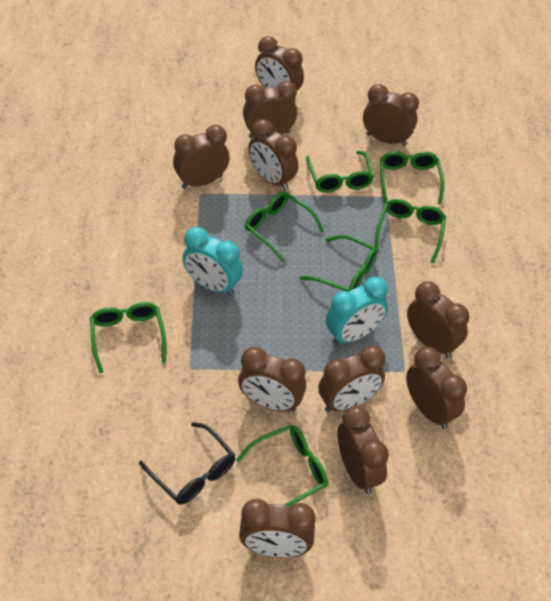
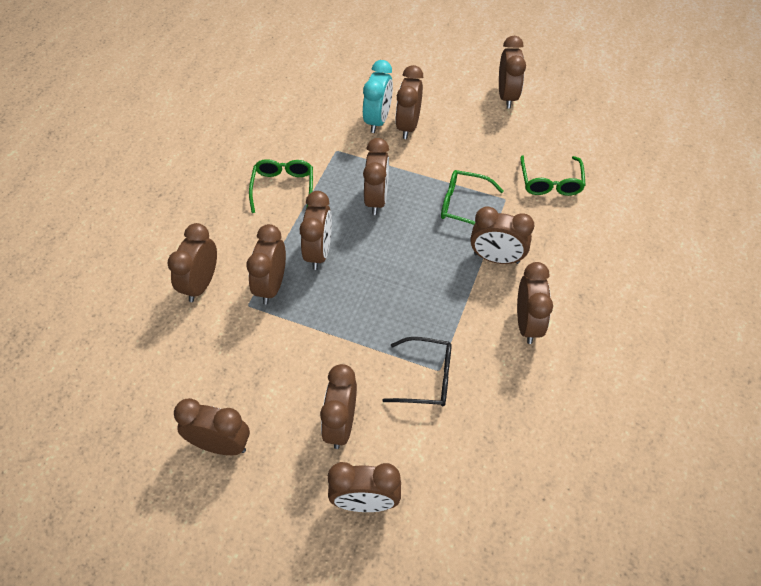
green glasses: 7 -> 3
turquoise clock: 2 -> 1

